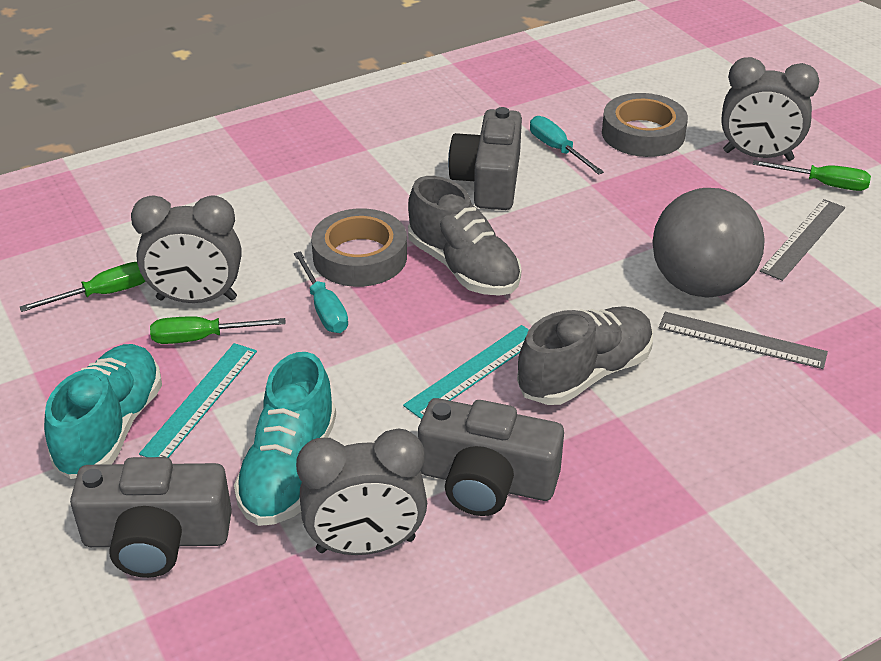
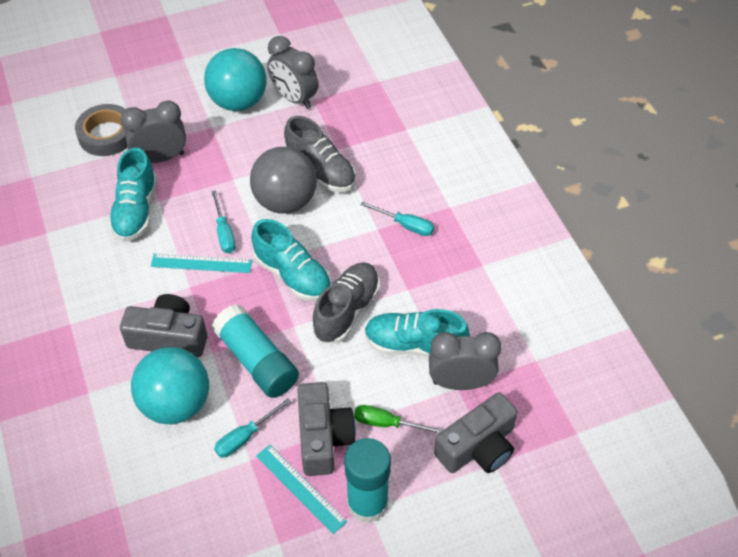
green screwdriver: 3 -> 1
grey ruler: 2 -> 0
grey tape: 2 -> 1
turquoise ball: 0 -> 2
turquoise glue stick: 0 -> 2
turquoise screwdriver: 2 -> 3
turquoise shoe: 2 -> 3

